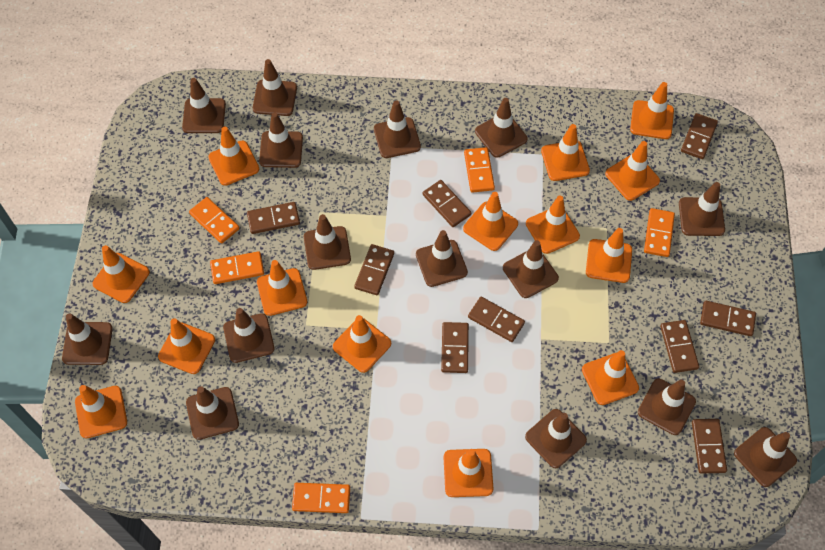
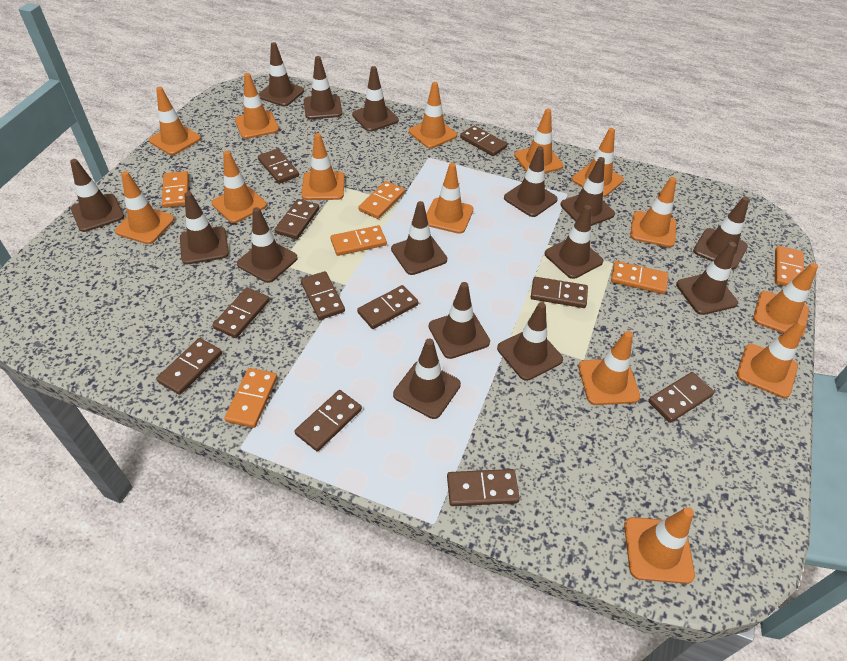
brown domino: 9 -> 11
orange domino: 5 -> 6

